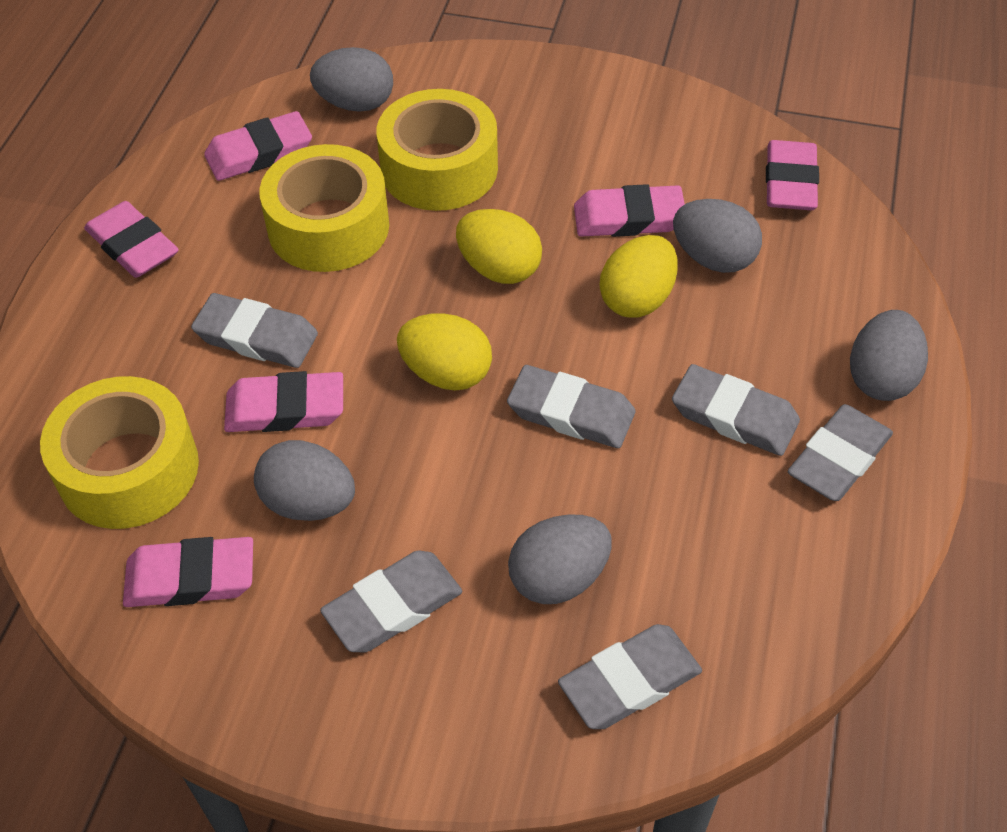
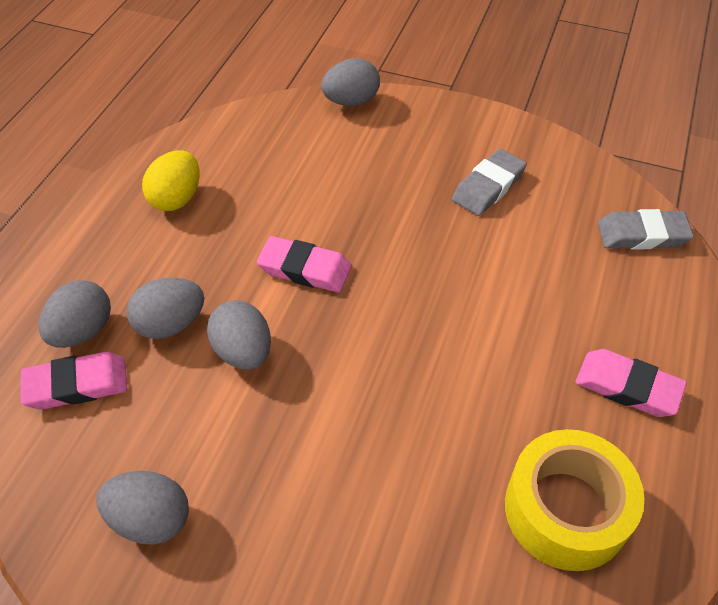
grey eraser: 6 -> 2
pink eraser: 6 -> 3
yellow egg: 3 -> 1
yellow tape: 3 -> 1

